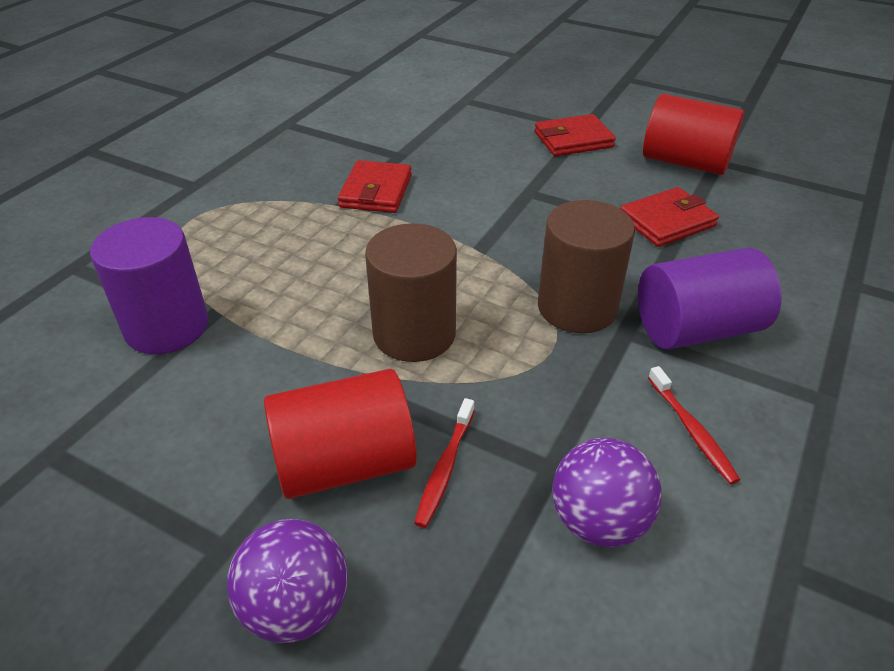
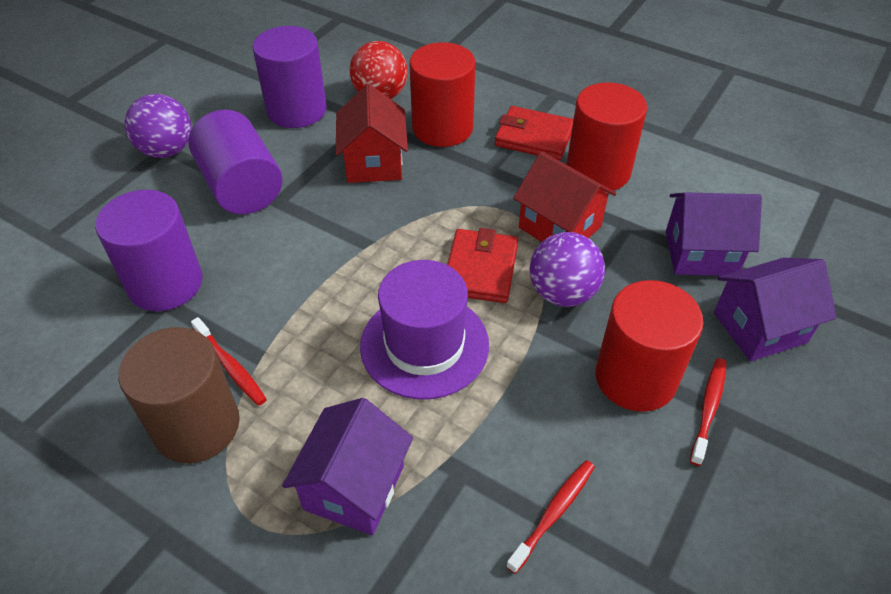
brown cylinder: 2 -> 1
purple cylinder: 2 -> 3
purple hat: 0 -> 1
purple house: 0 -> 3
red ball: 0 -> 1
red cylinder: 2 -> 3
red house: 0 -> 2
red toothbrush: 2 -> 3
red wallet: 3 -> 2

